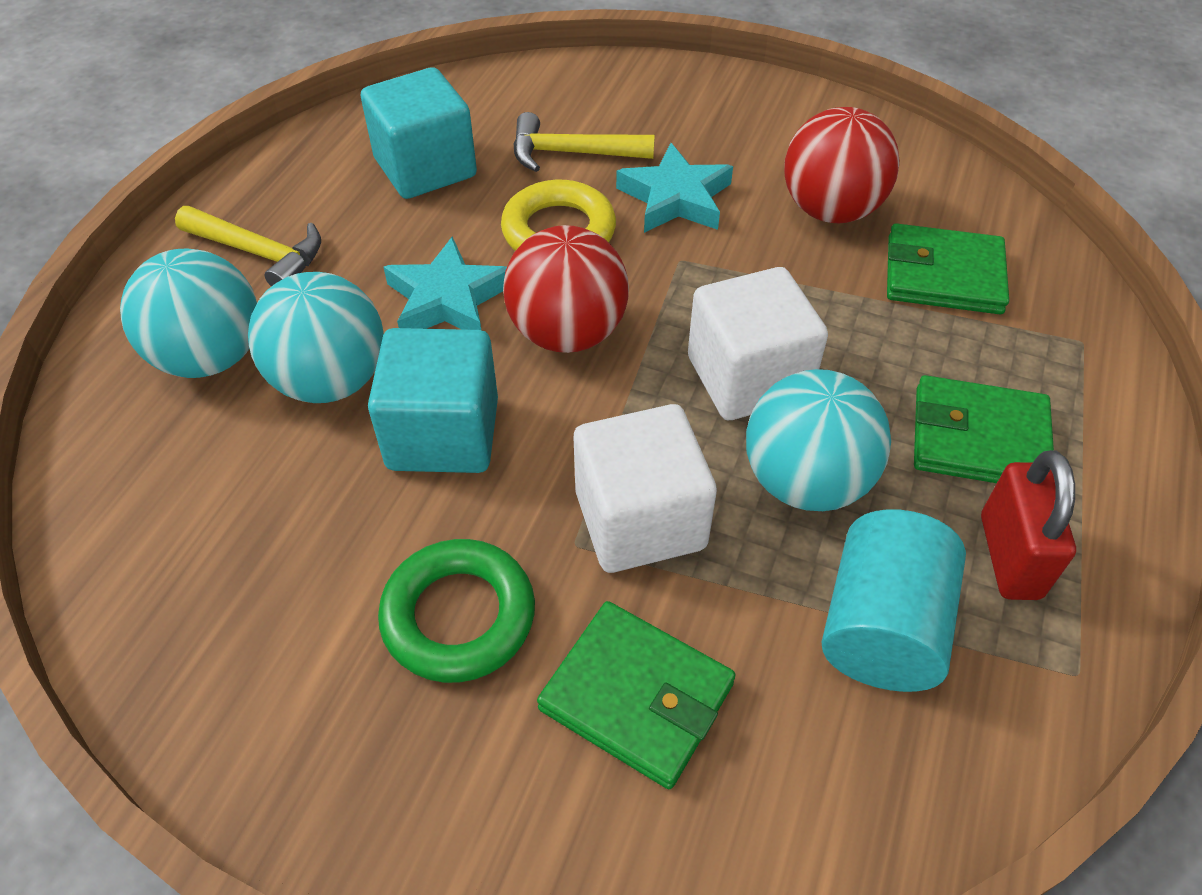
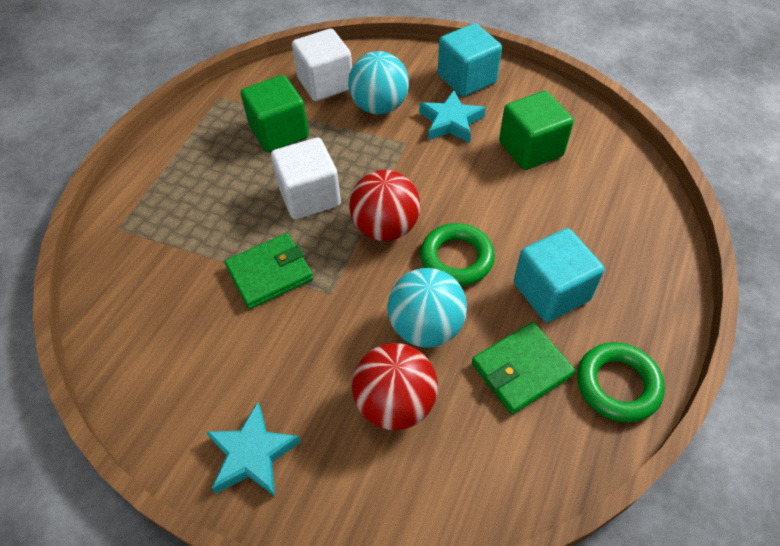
green cube: 0 -> 2
green ring: 1 -> 2
green wallet: 3 -> 2
red padlock: 1 -> 0
turquoise ball: 3 -> 2
turquoise cylinder: 1 -> 0
yellow hammer: 2 -> 0
yellow ring: 1 -> 0

